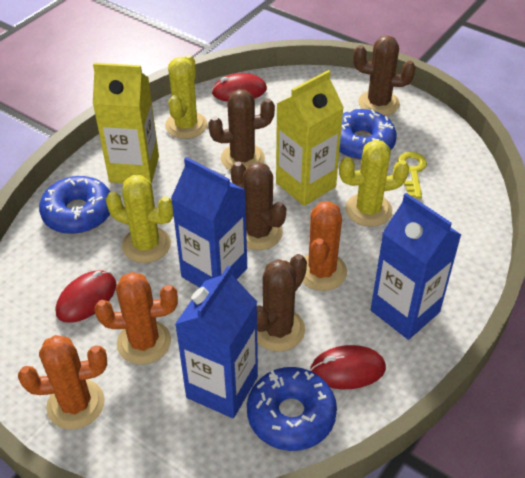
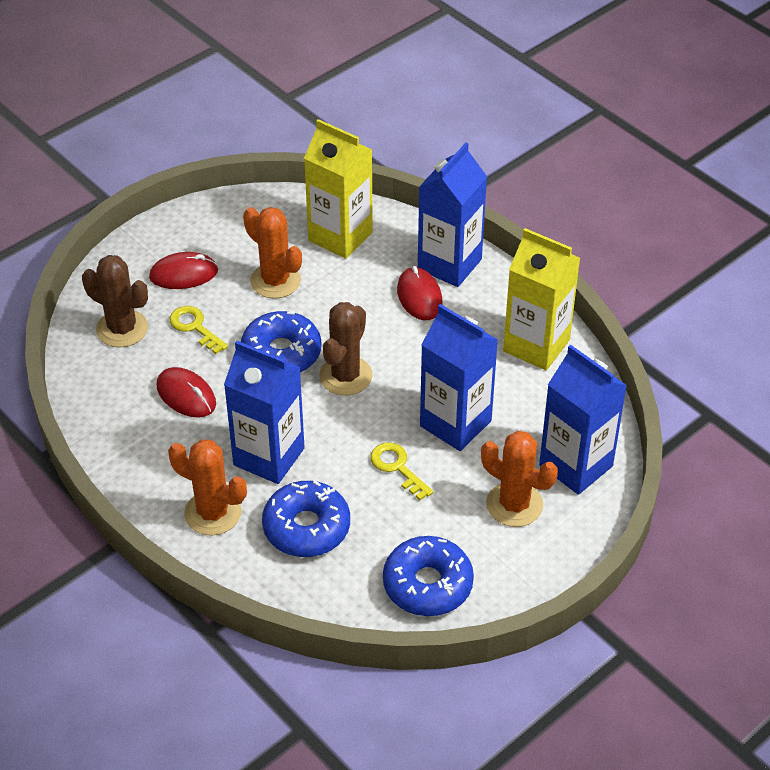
blue carton: 3 -> 4
brown cactus: 4 -> 2
yellow cactus: 3 -> 0
yellow key: 1 -> 2

